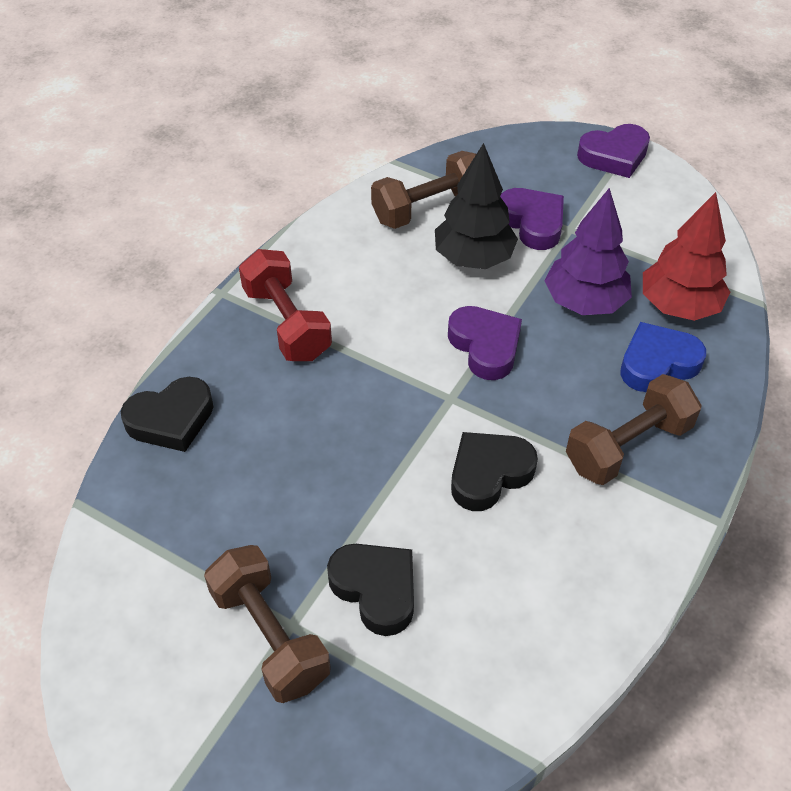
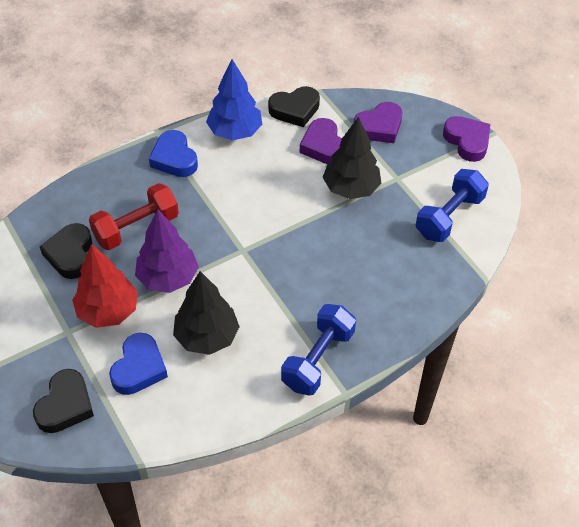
black tree: 1 -> 2
blue dumbbell: 0 -> 2
blue heart: 1 -> 2
blue tree: 0 -> 1
brown dumbbell: 3 -> 0

